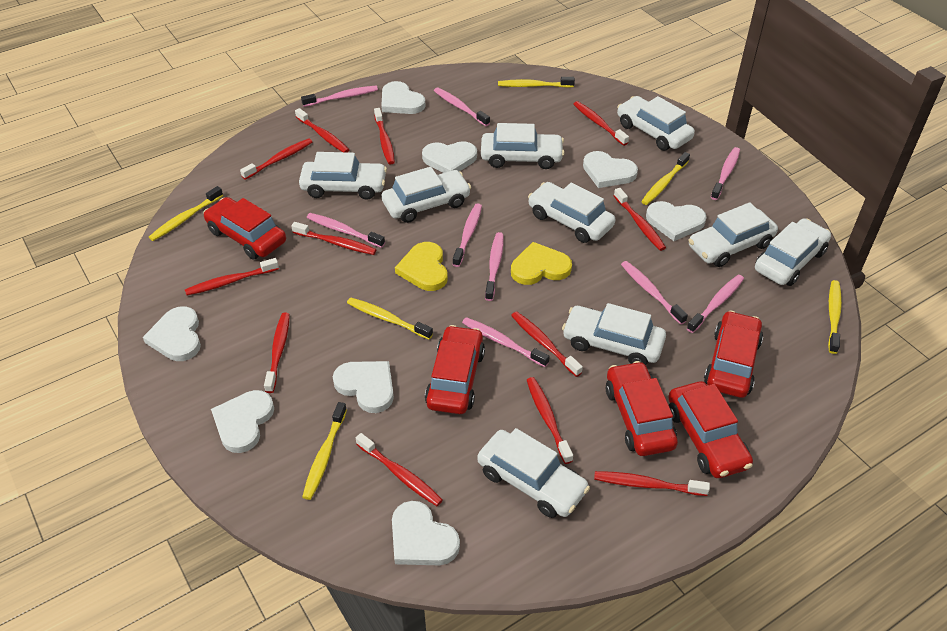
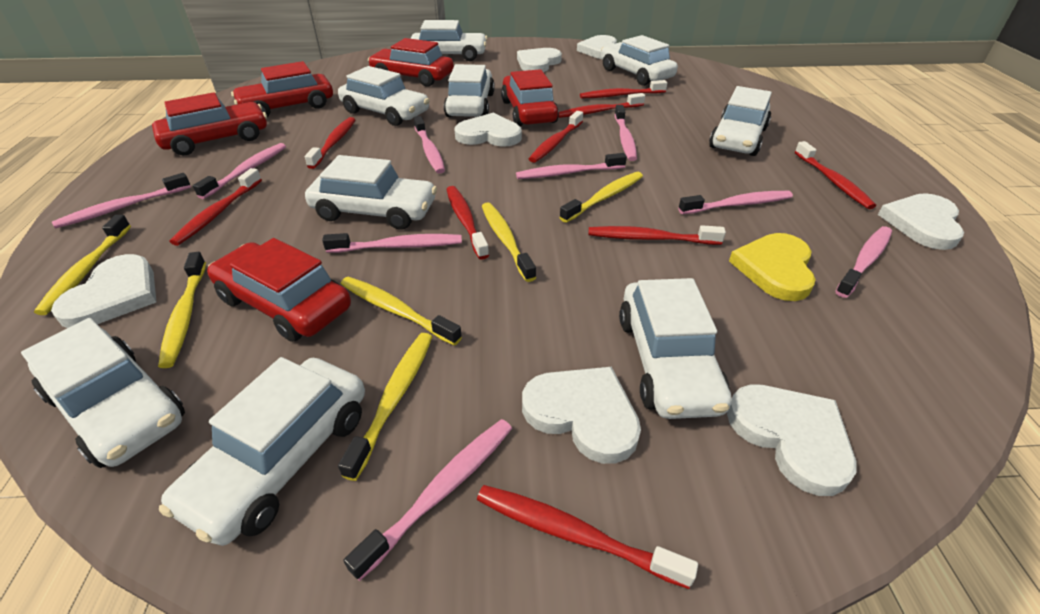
red toothbrush: 12 -> 9
white heart: 8 -> 7
yellow heart: 2 -> 1

